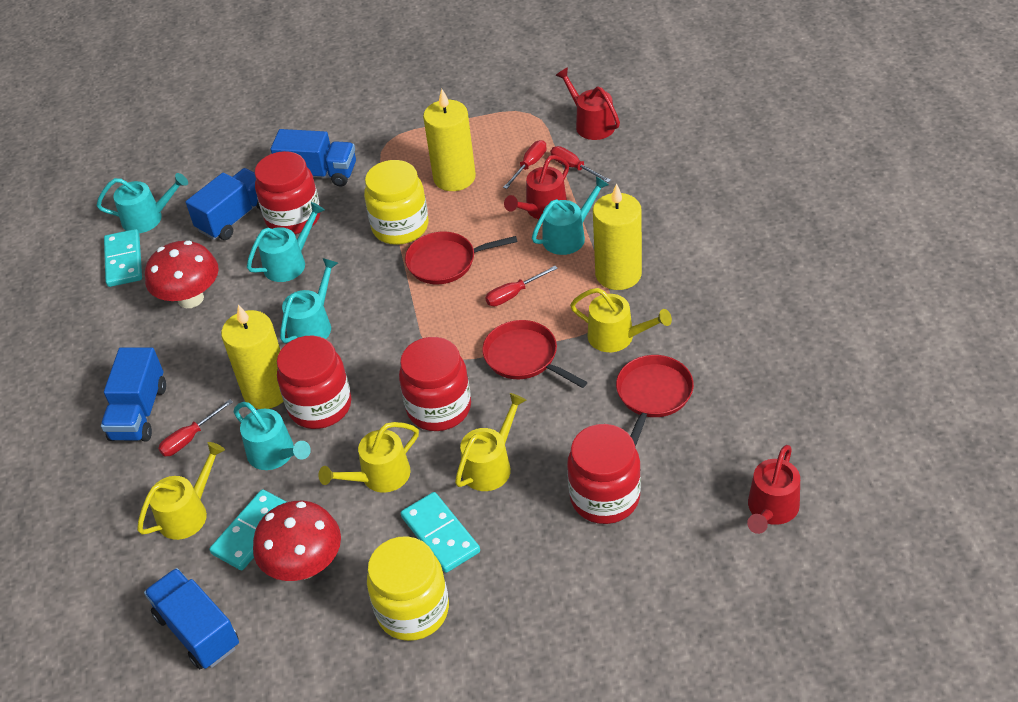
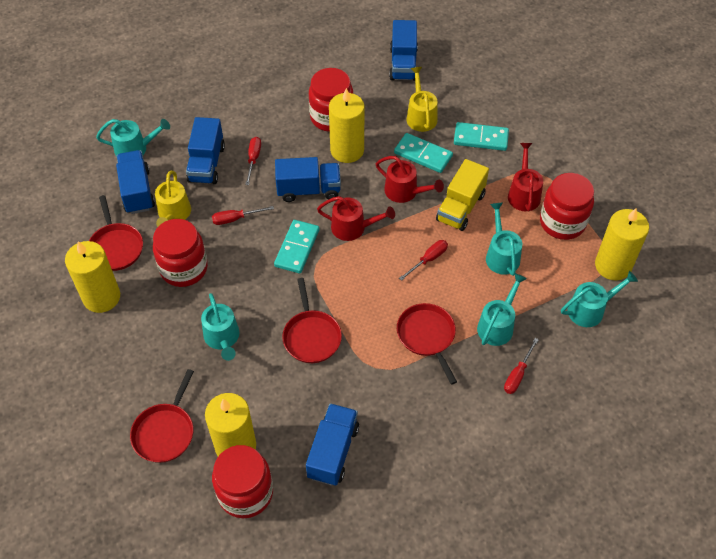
blue truck: 4 -> 5
red mushroom: 2 -> 0
red pan: 3 -> 4
yellow candle: 3 -> 4
yellow jar: 2 -> 0
yellow truck: 0 -> 1
yellow watering can: 4 -> 2

